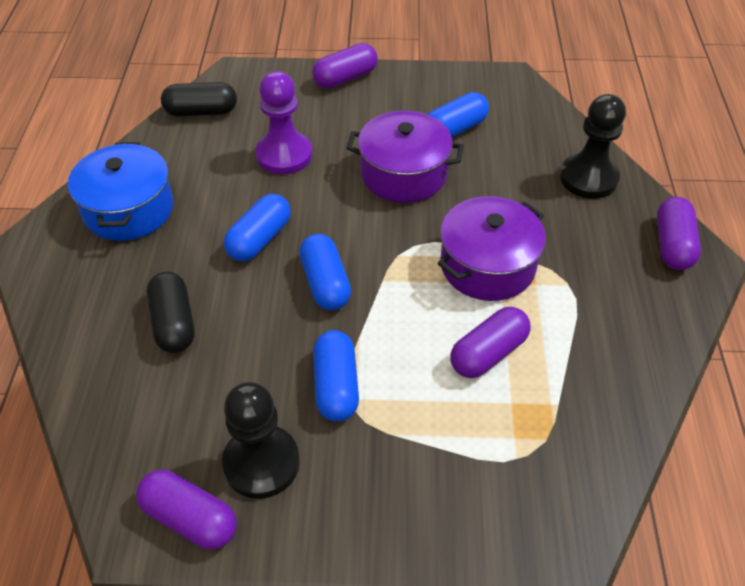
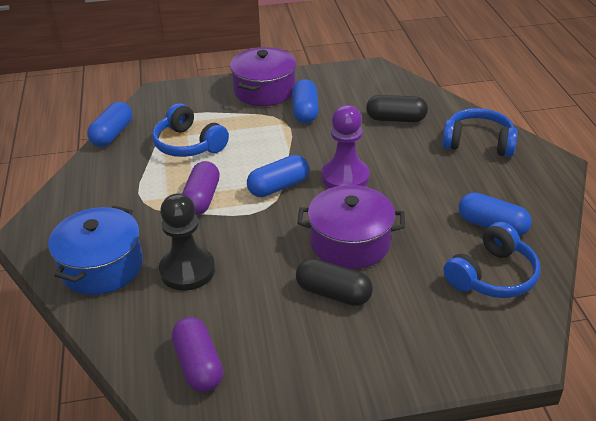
black pawn: 2 -> 1
blue headphones: 0 -> 3
purple capsule: 4 -> 2

